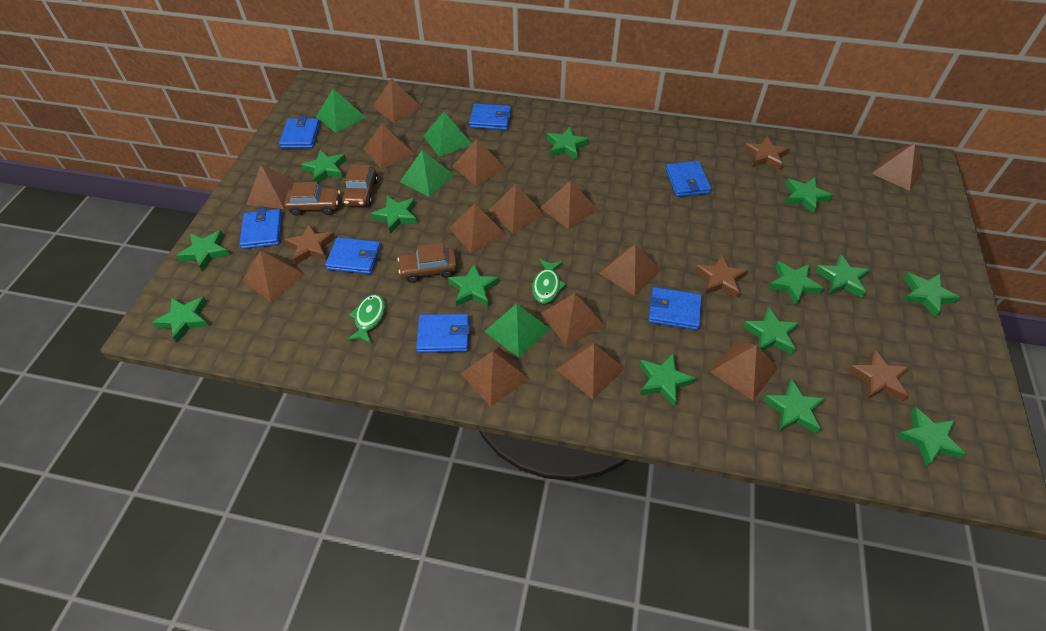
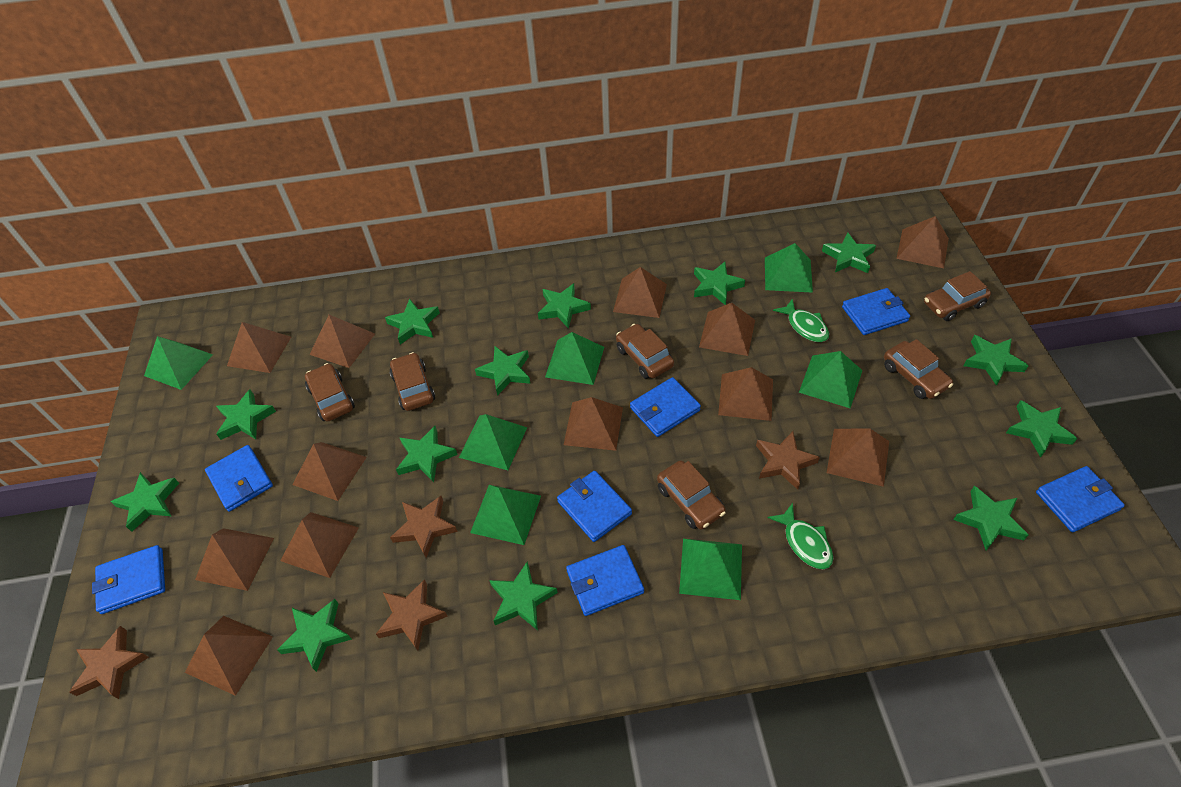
brown car: 3 -> 6
brown pyramid: 14 -> 12
green pyramid: 4 -> 7
green star: 14 -> 13

